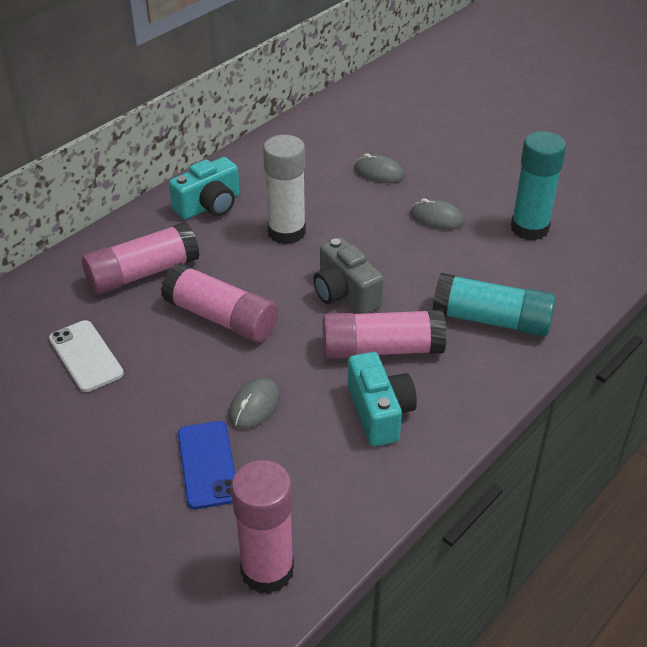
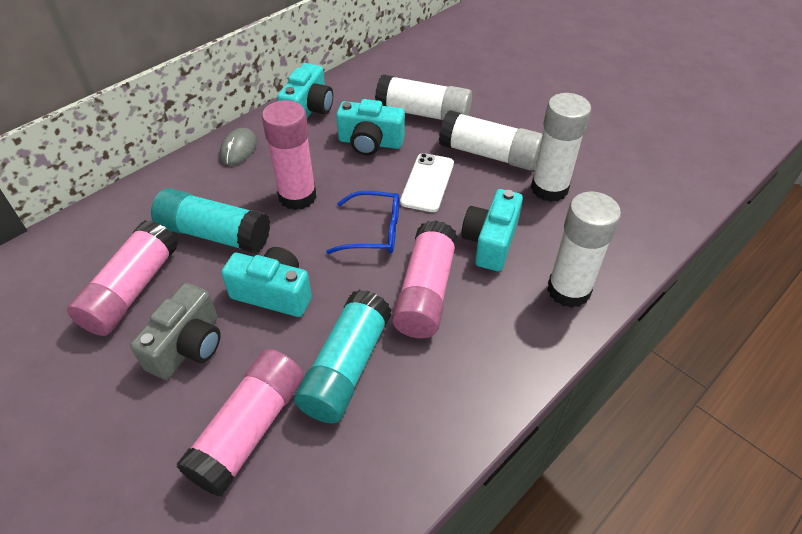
blue glasses: 0 -> 1
blue phone: 1 -> 0
grey mouse: 3 -> 1
turquoise camera: 2 -> 4
white glue stick: 1 -> 4

